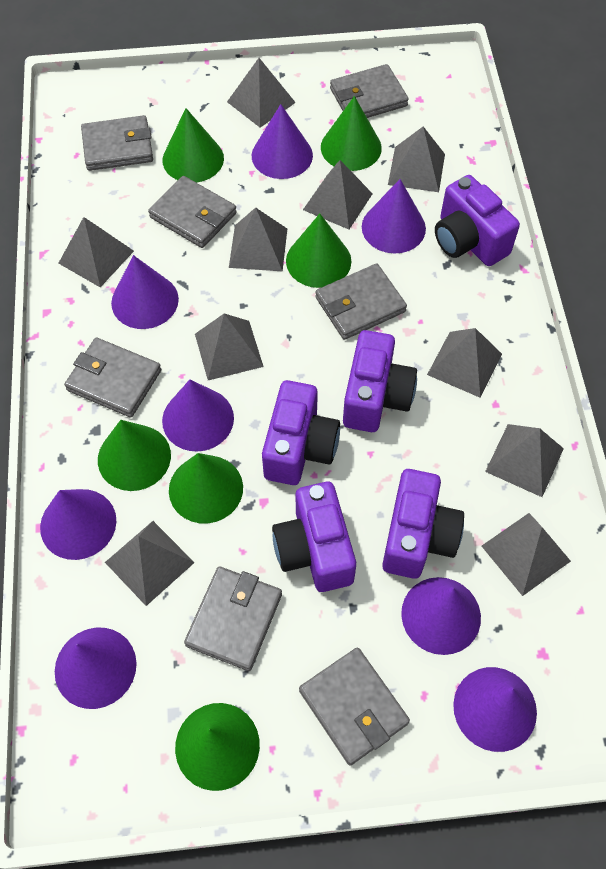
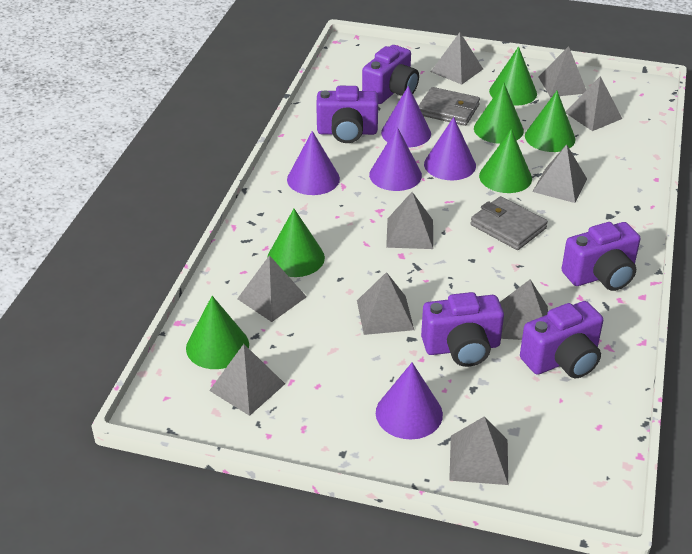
grey wallet: 7 -> 2
purple cone: 8 -> 5

